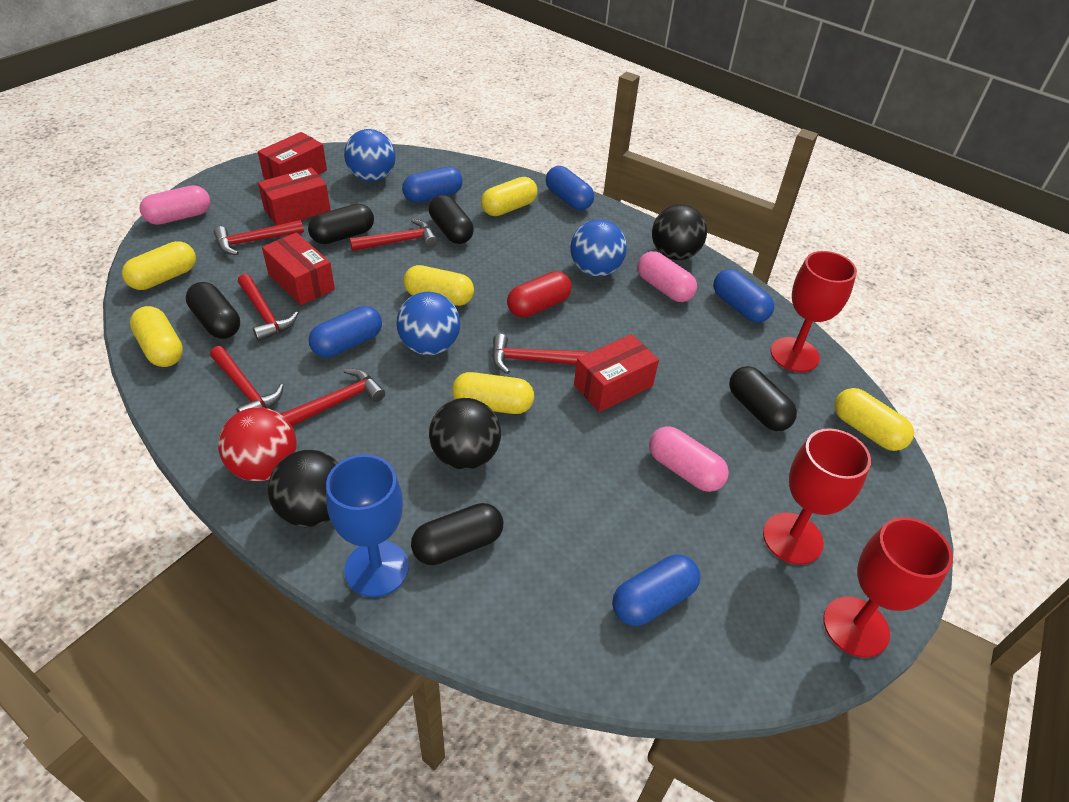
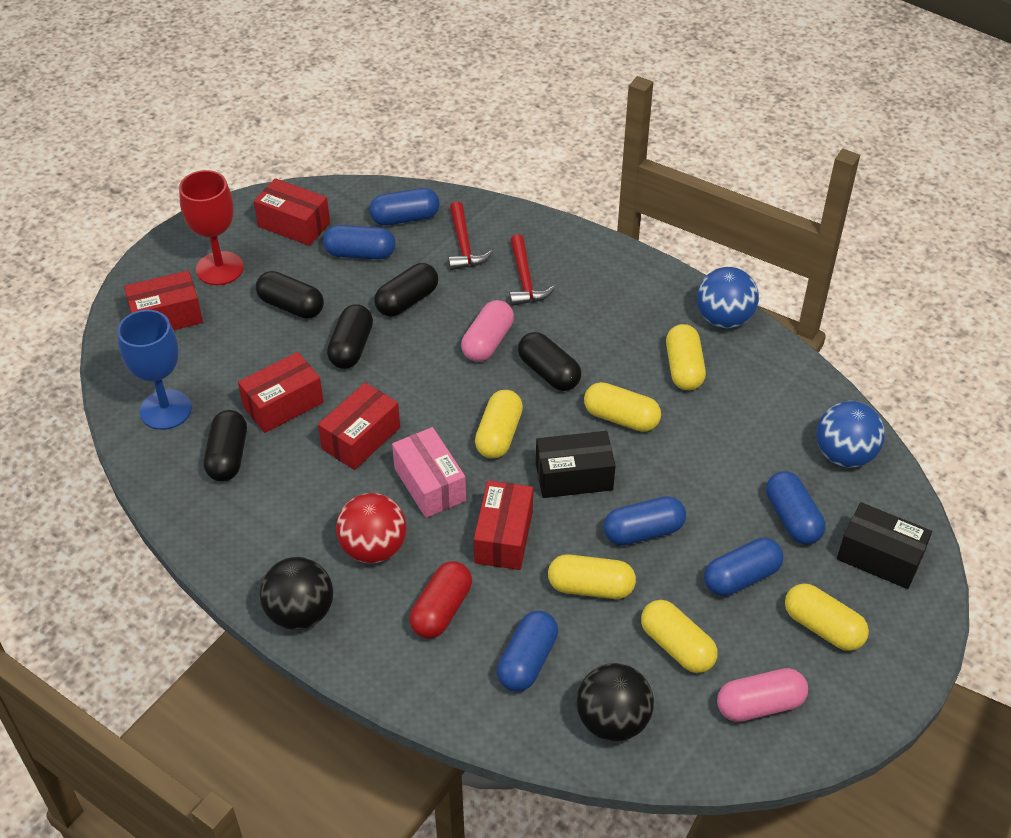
black ball: 3 -> 2
black box: 0 -> 2
blue ball: 3 -> 2
blue capsule: 5 -> 6
pink box: 0 -> 1
pink capsule: 3 -> 2
red box: 4 -> 5
red goblet: 3 -> 1
red hammer: 6 -> 2

